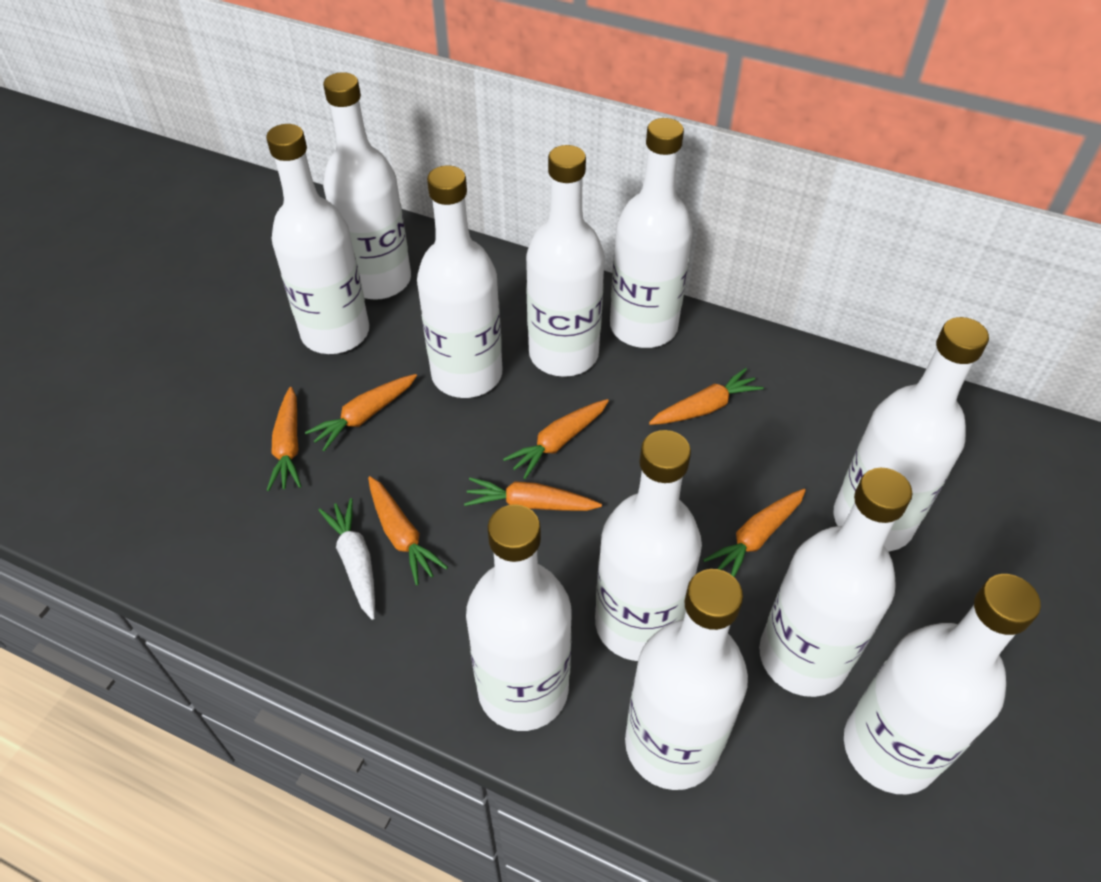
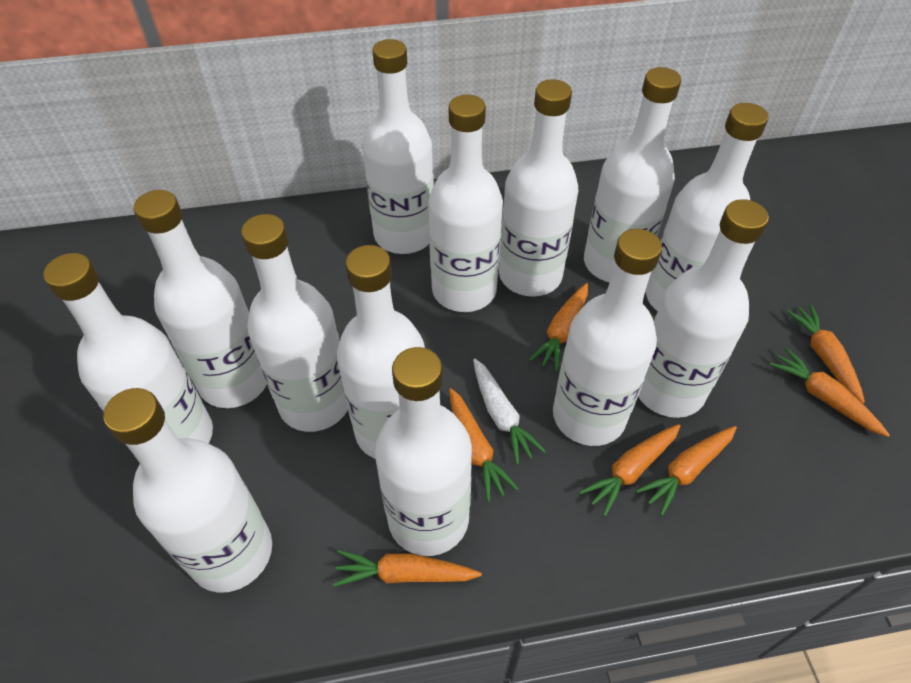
white bottle: 11 -> 13

